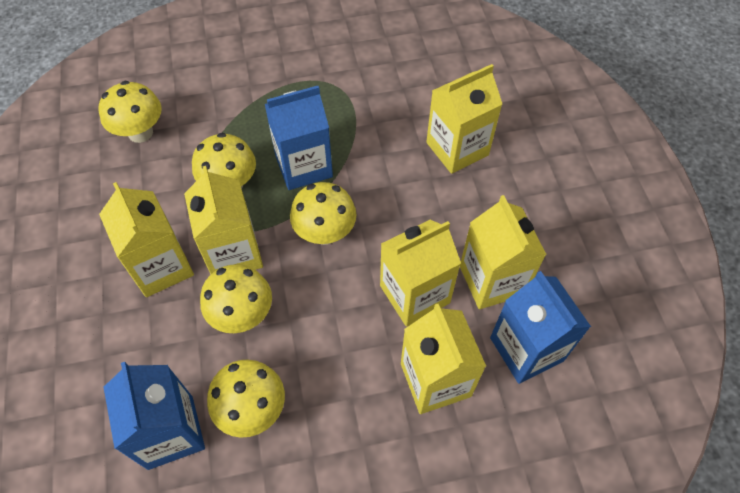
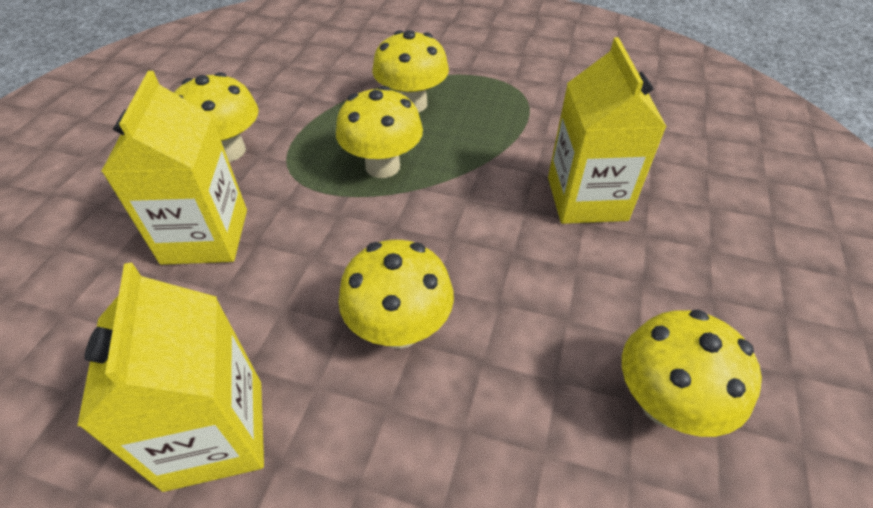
blue carton: 3 -> 0
yellow carton: 6 -> 3

